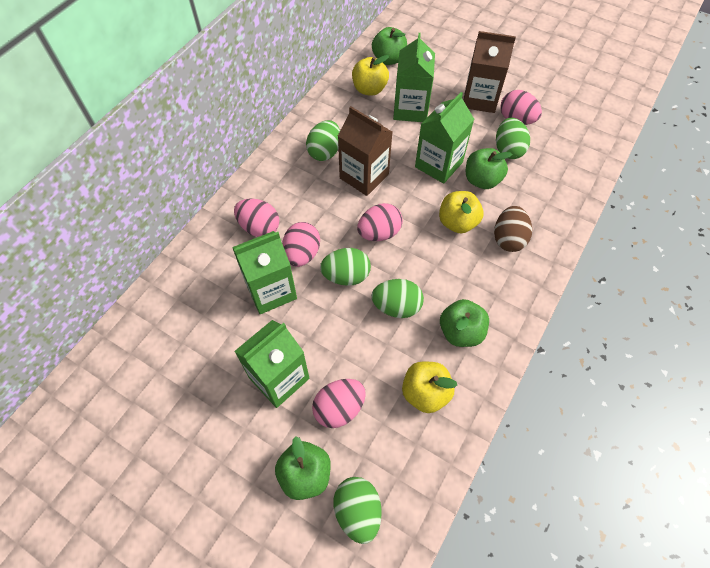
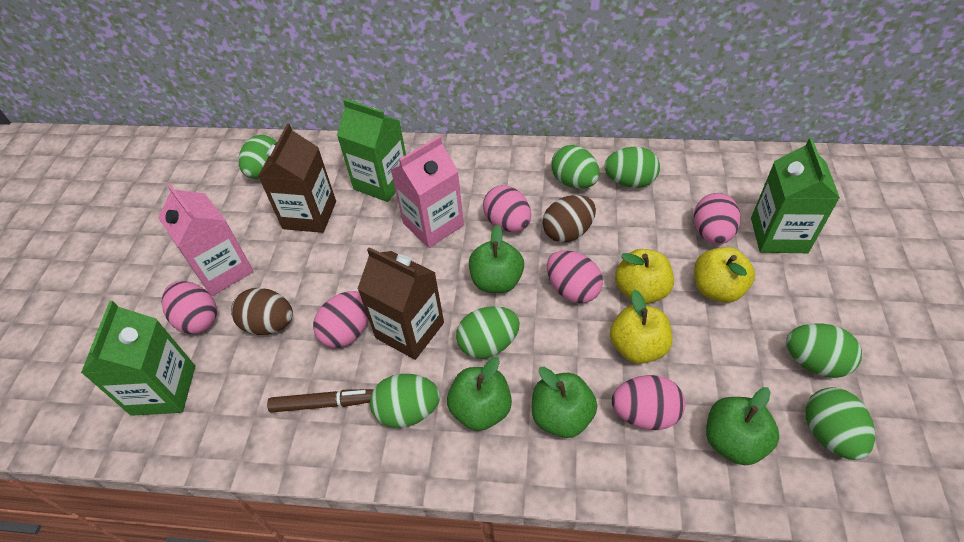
brown egg: 1 -> 2
brown marker: 0 -> 1
green carton: 4 -> 3
green egg: 5 -> 7
pink carton: 0 -> 2
pink egg: 5 -> 6

